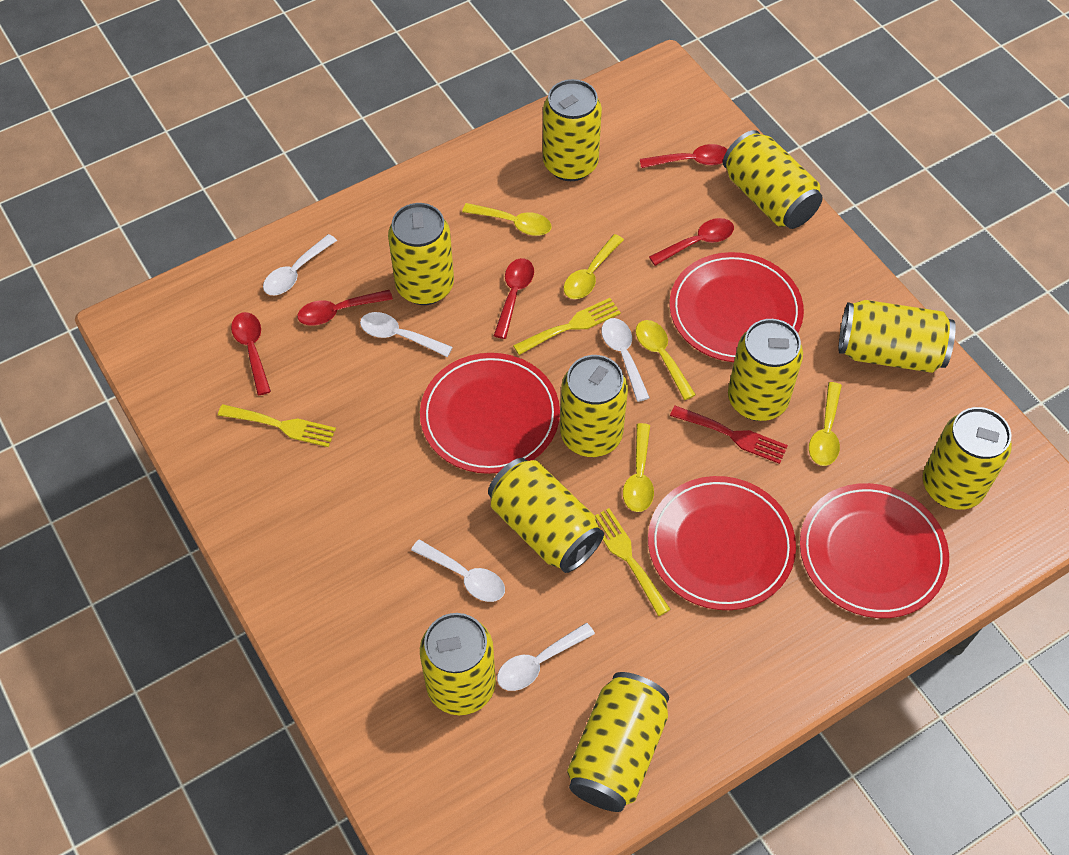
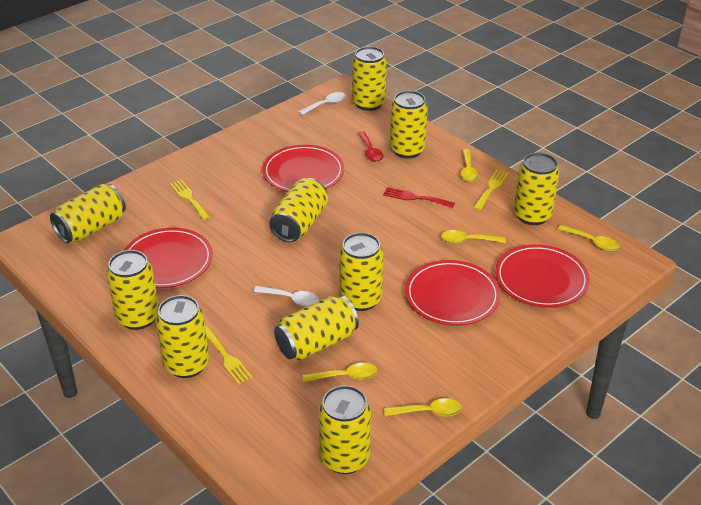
red spoon: 5 -> 1
white spoon: 5 -> 2

